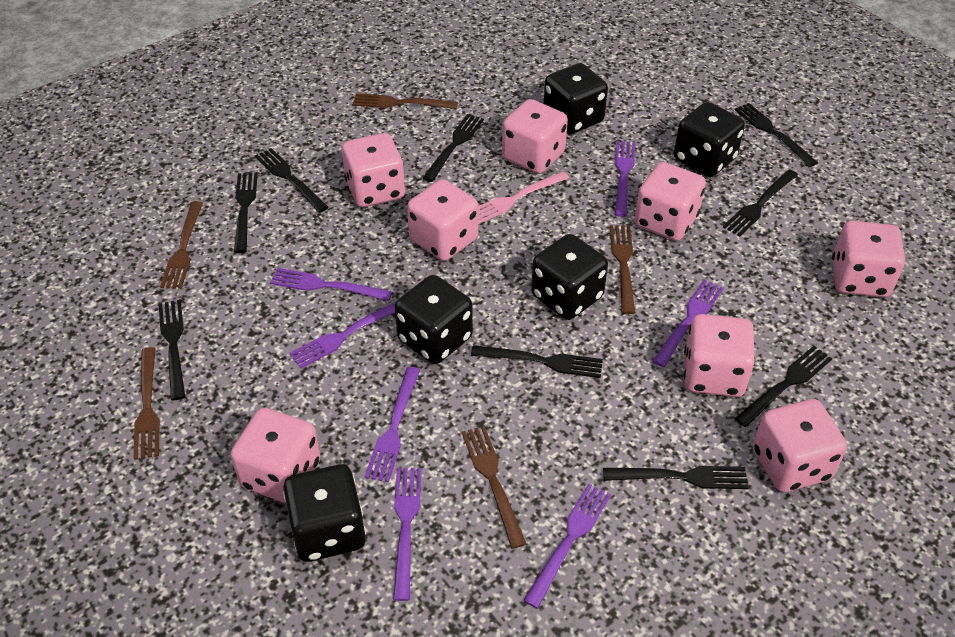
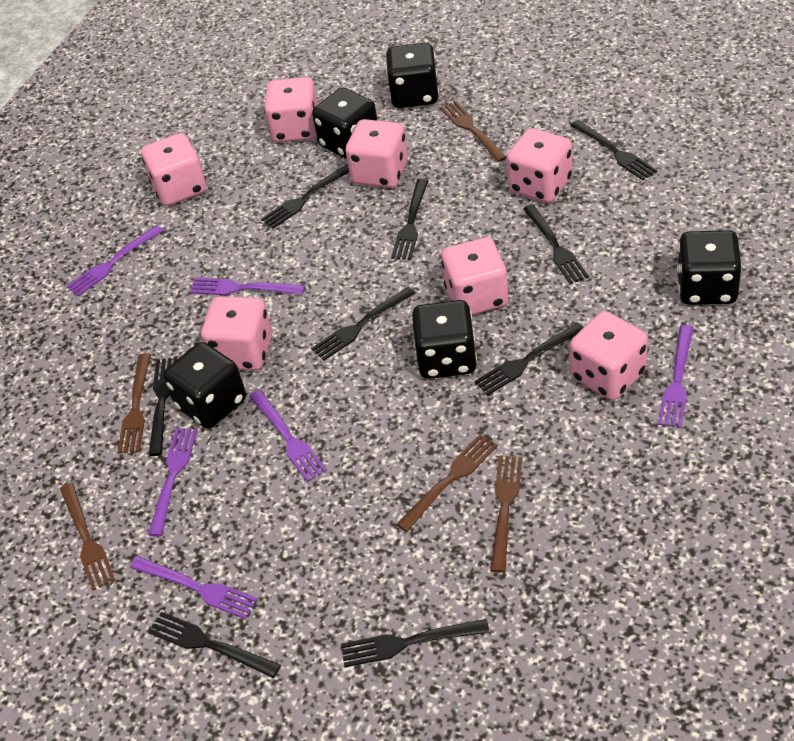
pink dice: 8 -> 7
pink fork: 1 -> 0
purple fork: 7 -> 6

